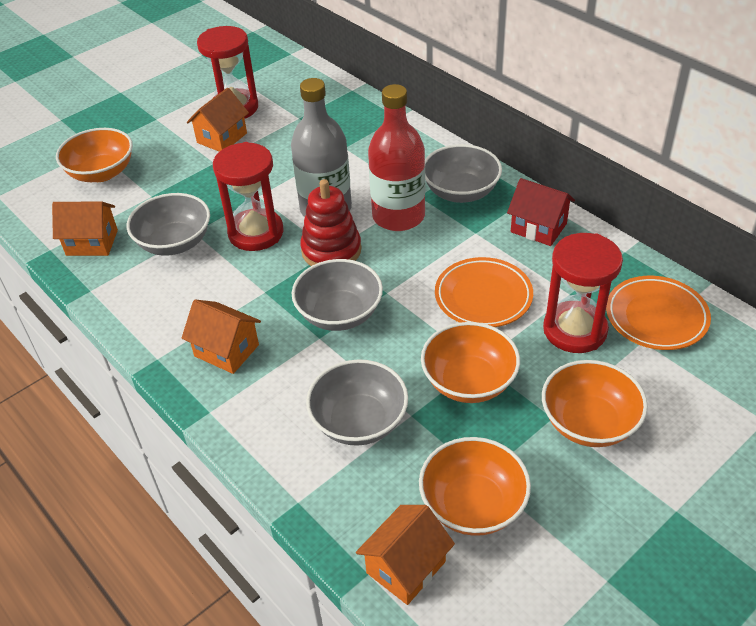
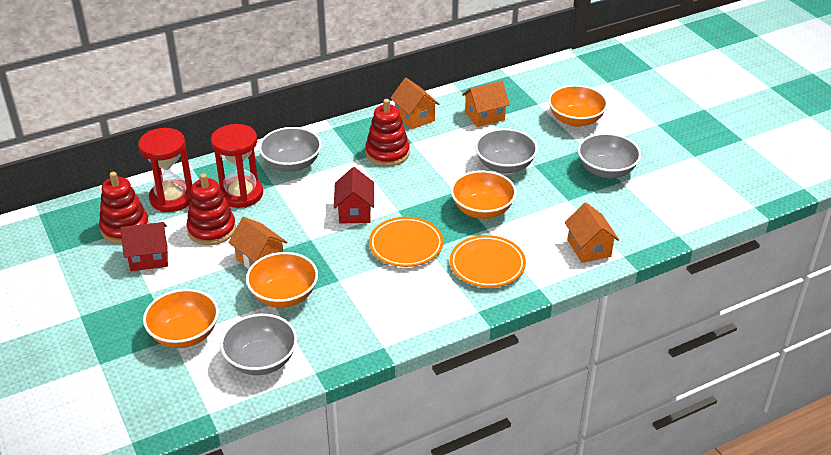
grey bottle: 1 -> 0
red bottle: 1 -> 0
red hourglass: 3 -> 2
red house: 1 -> 2
red stacking toy: 1 -> 3

